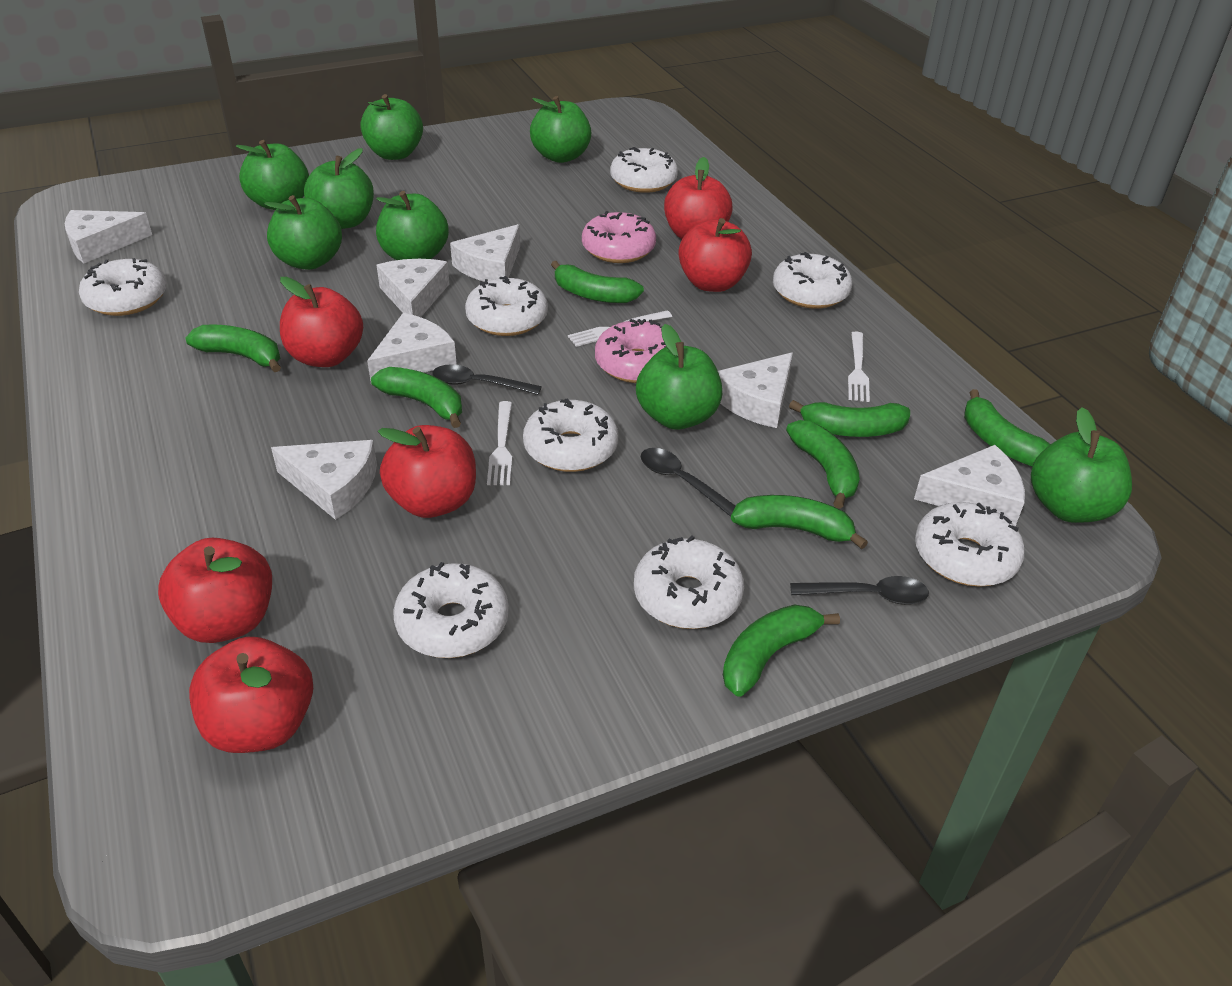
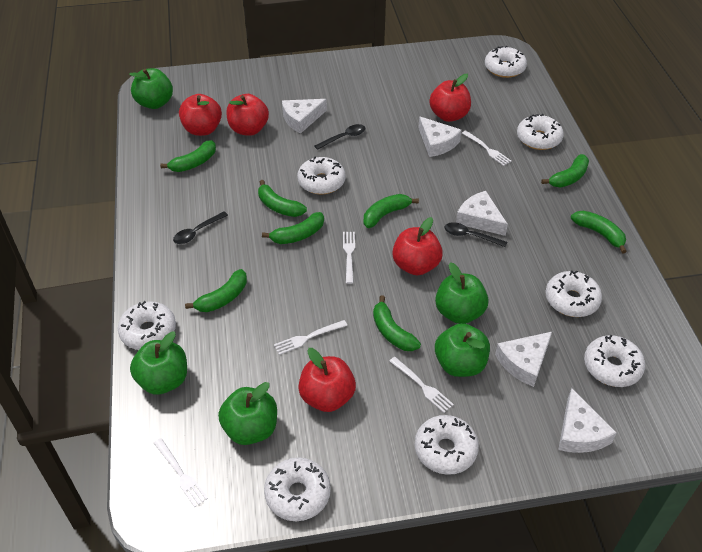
green apple: 8 -> 5
pink donut: 2 -> 0
red apple: 6 -> 5
white cheese: 7 -> 5
white fork: 3 -> 5

